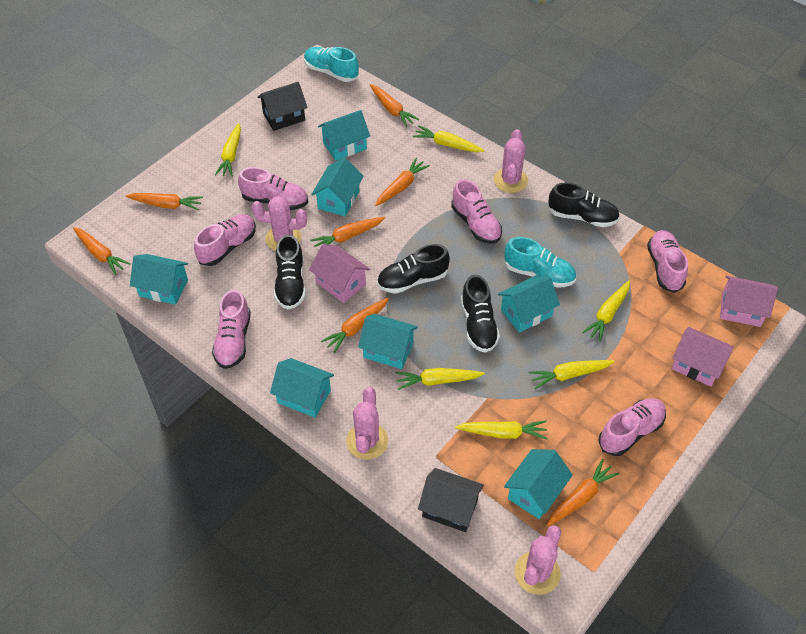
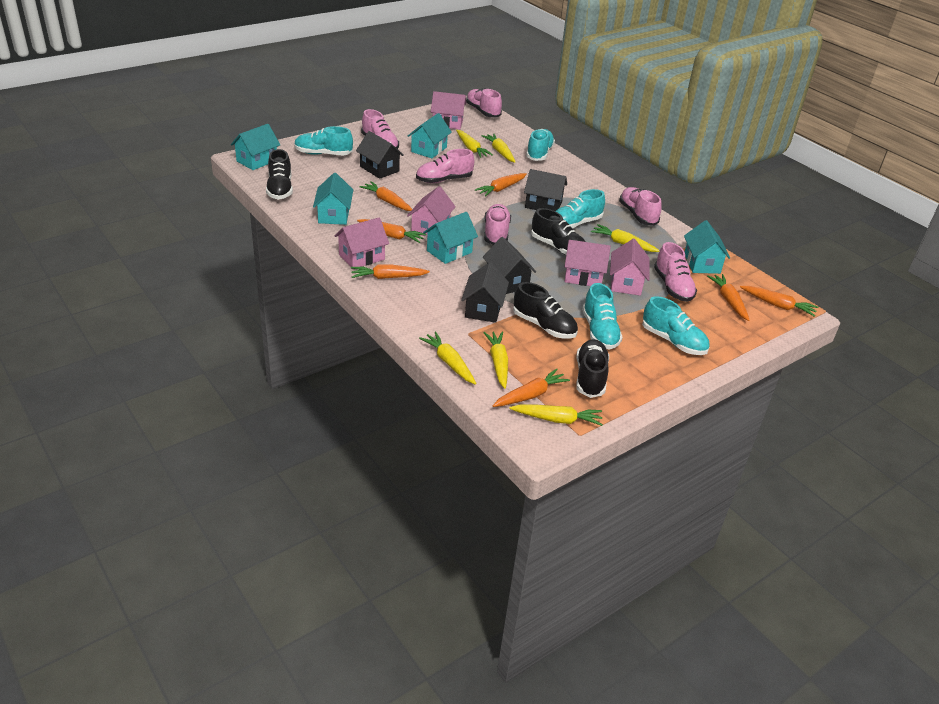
black house: 2 -> 4
pink cactus: 4 -> 0
pink house: 3 -> 5
turquoise house: 7 -> 5
turquoise shoe: 2 -> 5

